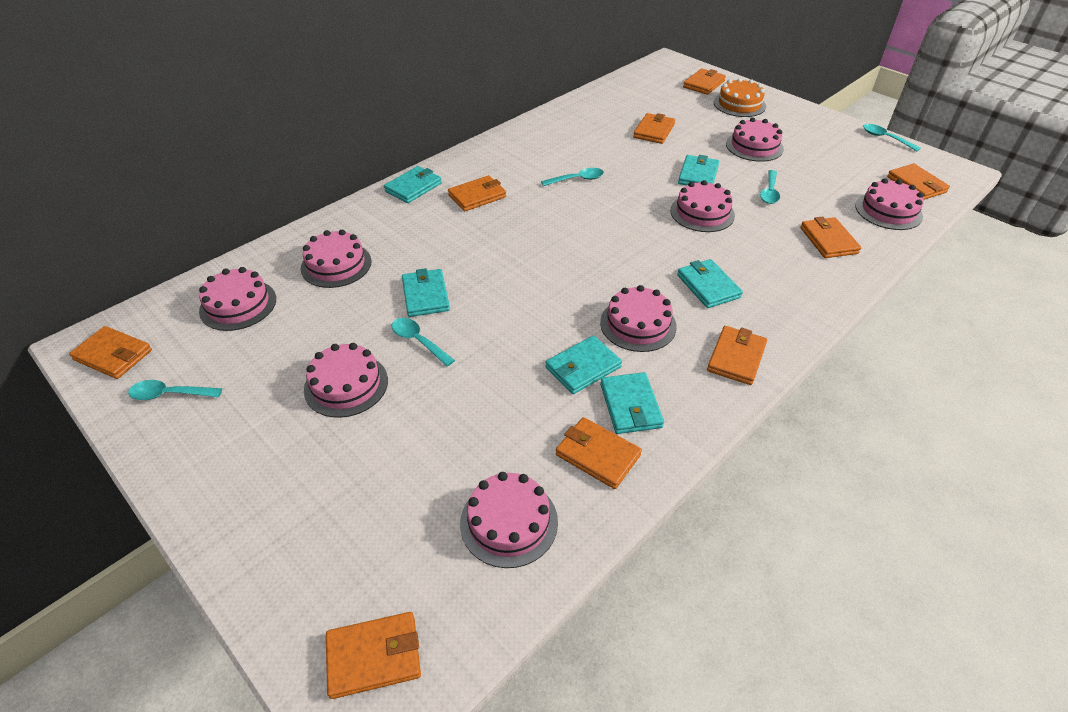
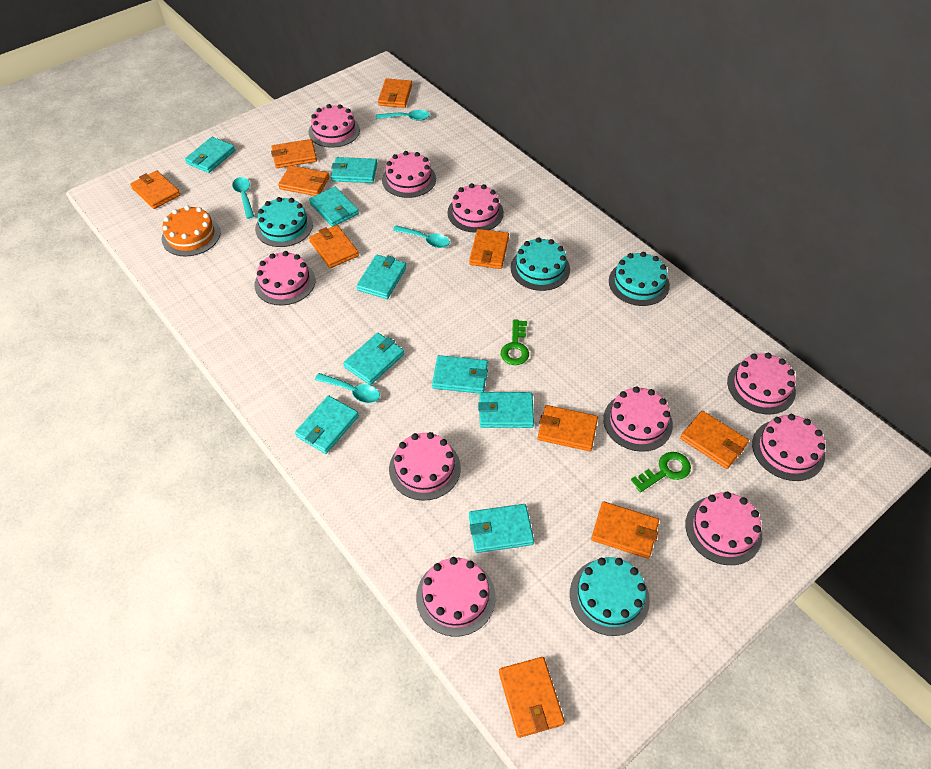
green key: 0 -> 2
orange wallet: 9 -> 10
pink cake: 8 -> 10
turquoise cake: 0 -> 4
turquoise spoon: 5 -> 4
turquoise wallet: 6 -> 9

